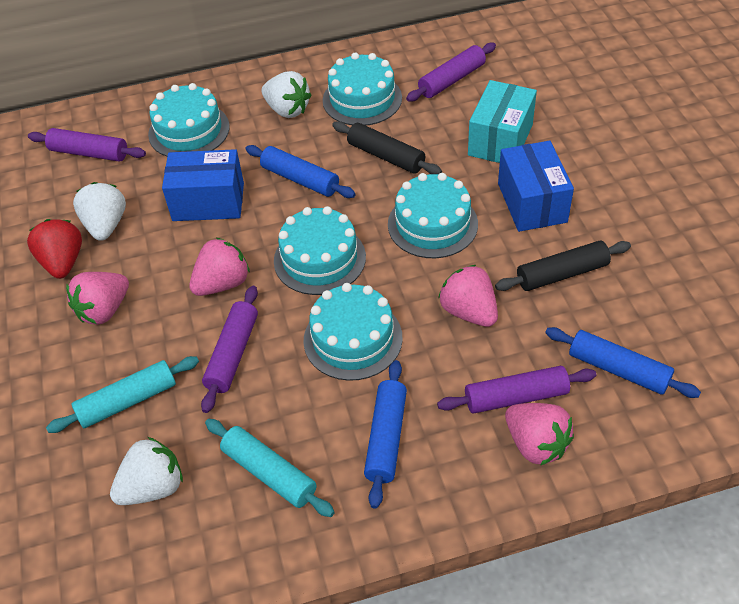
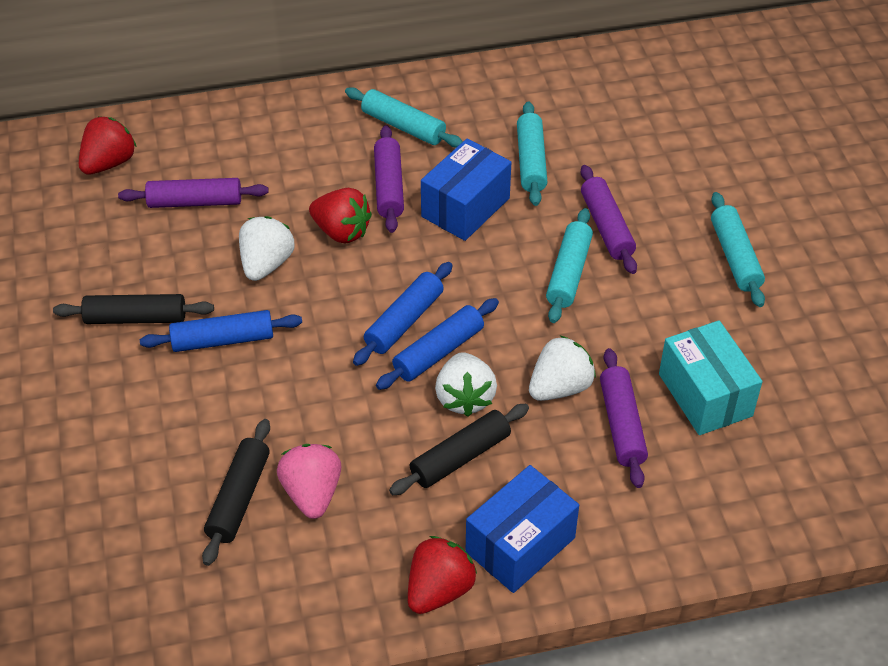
black rolling pin: 2 -> 3
pink strawberry: 4 -> 1
red strawberry: 1 -> 3
turquoise cake: 5 -> 0
turquoise rolling pin: 2 -> 4

